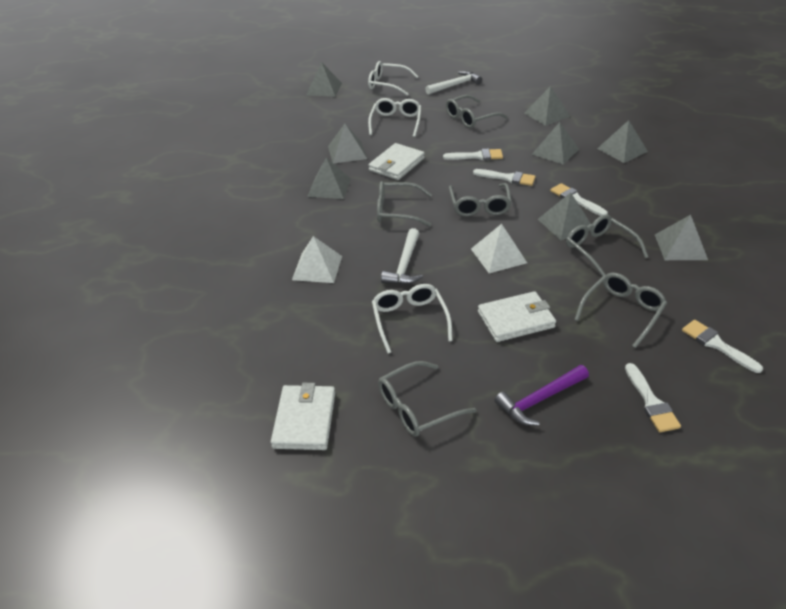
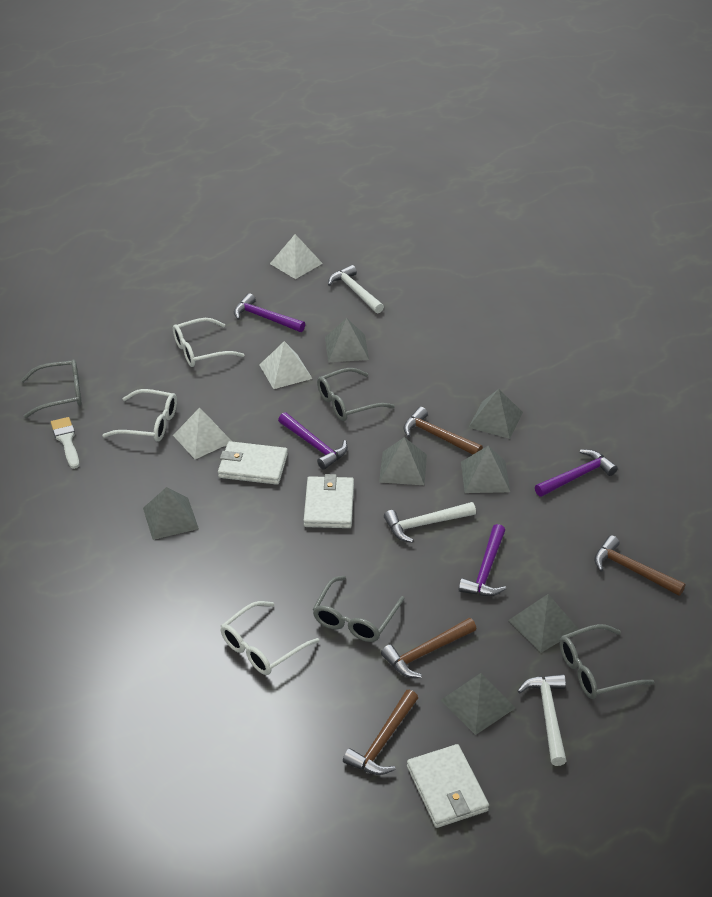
brown hammer: 0 -> 4
grey glasses: 6 -> 4
grey pyramid: 8 -> 7
purple hammer: 1 -> 4
white brush: 5 -> 1
white hammer: 2 -> 3
white pyramid: 2 -> 3

